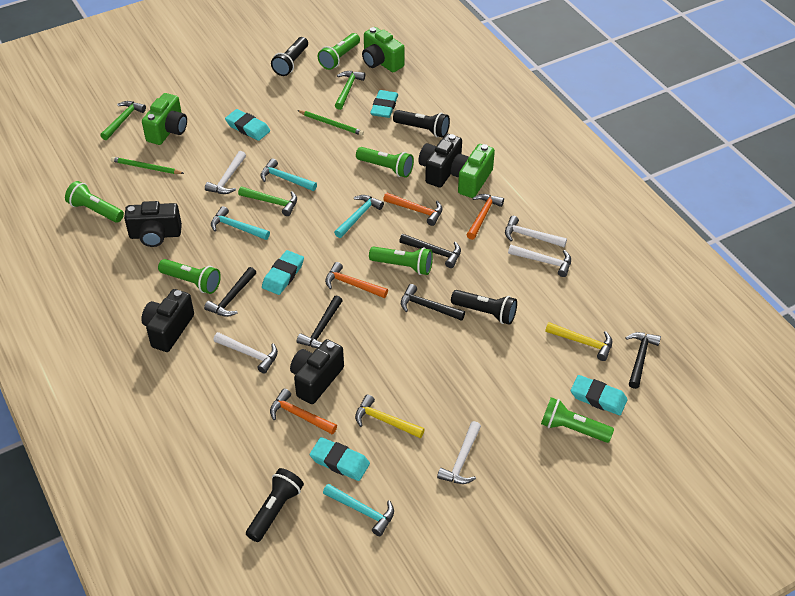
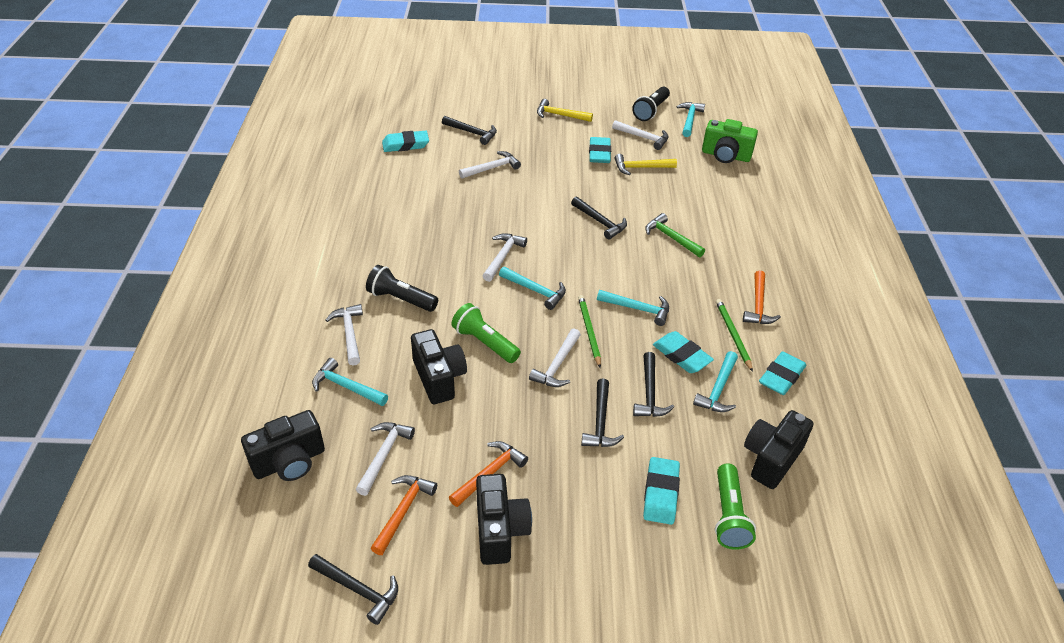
black flashlight: 4 -> 2
green camera: 3 -> 1
green flashlight: 6 -> 2
green hammer: 3 -> 1
orange hammer: 4 -> 3
turquoise hammer: 4 -> 5
white hammer: 5 -> 6

